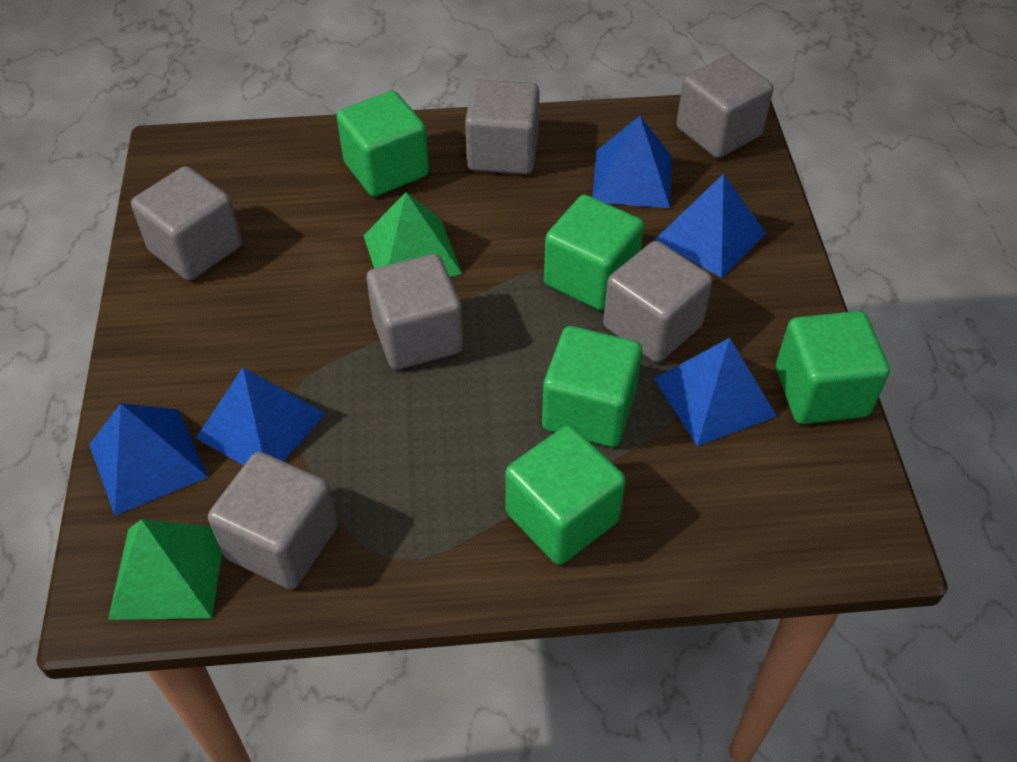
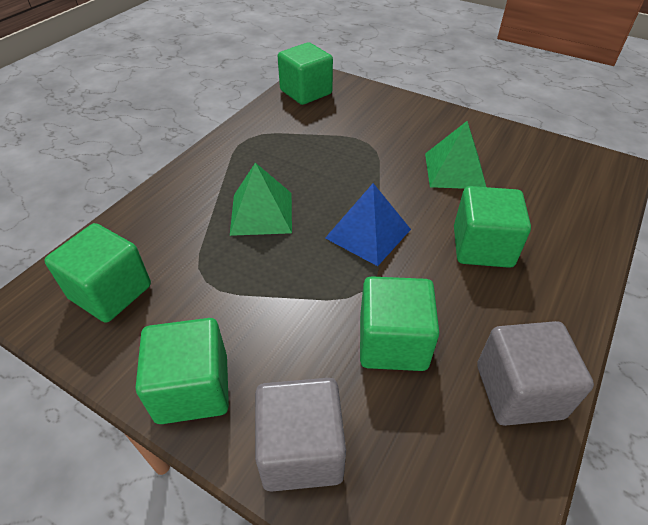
blue pyramid: 5 -> 1
grey cube: 6 -> 2

